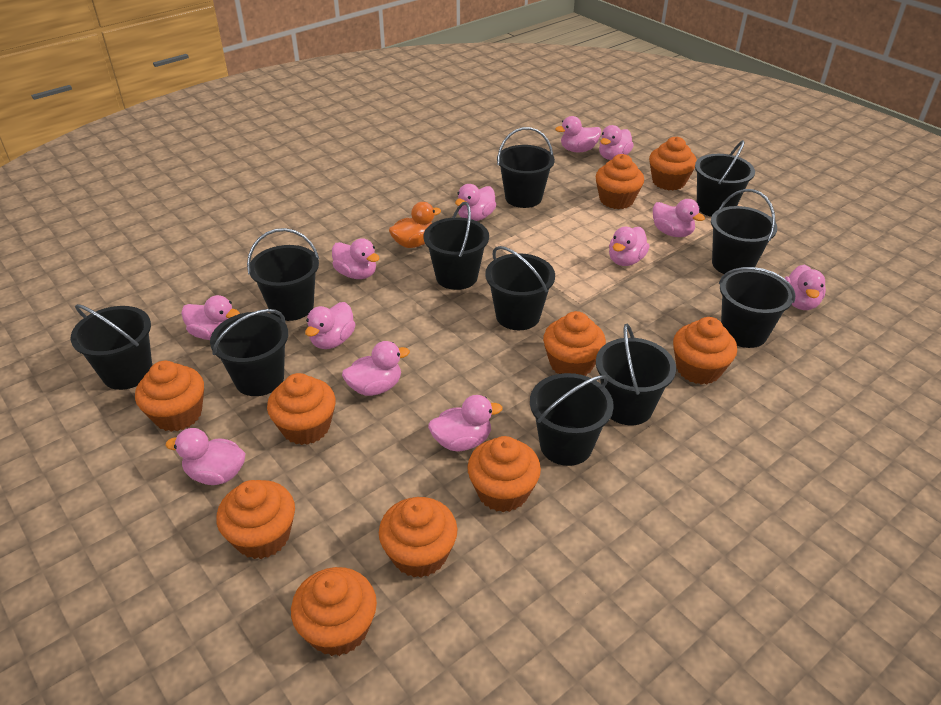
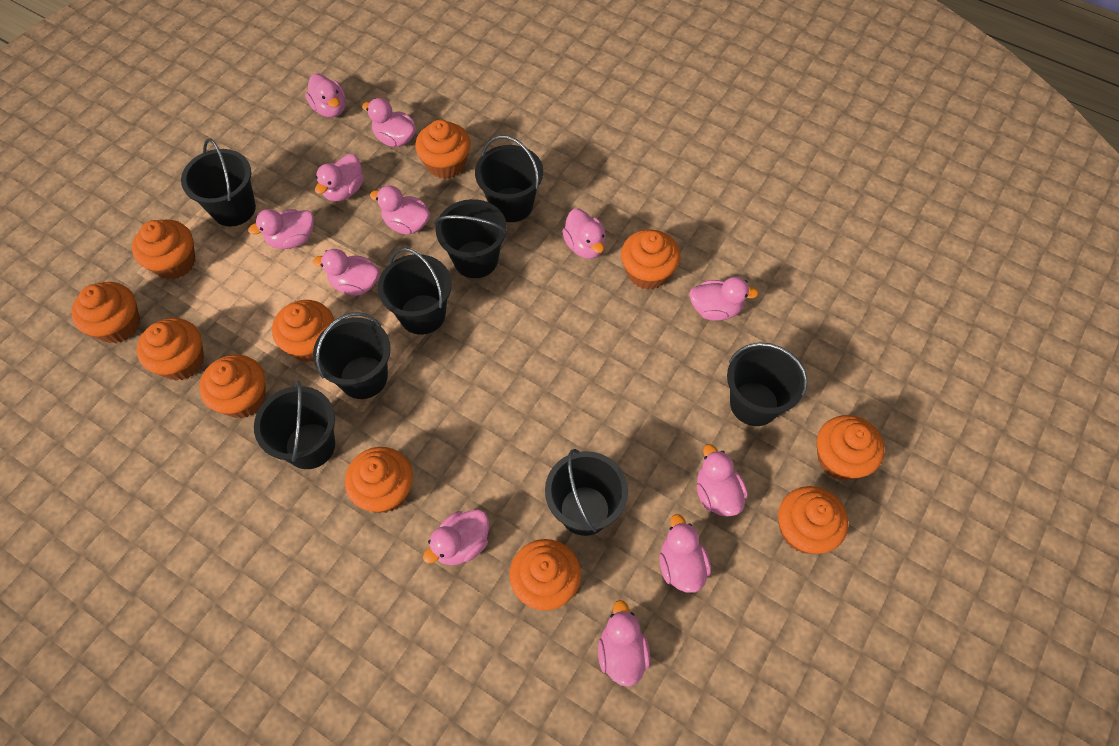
black bucket: 11 -> 8
orange cupcake: 10 -> 11
orange duck: 1 -> 0

